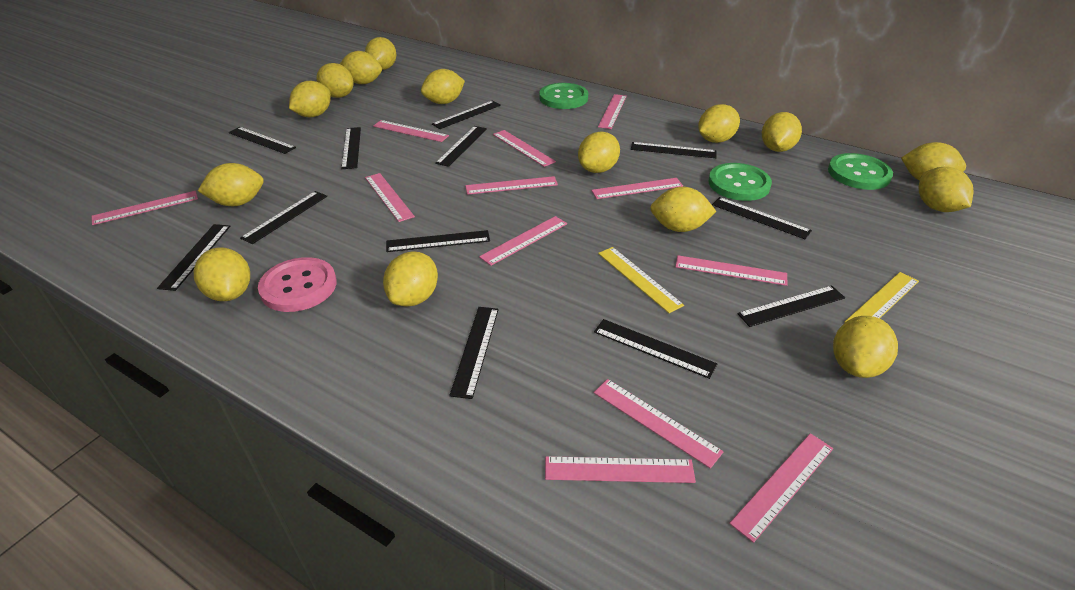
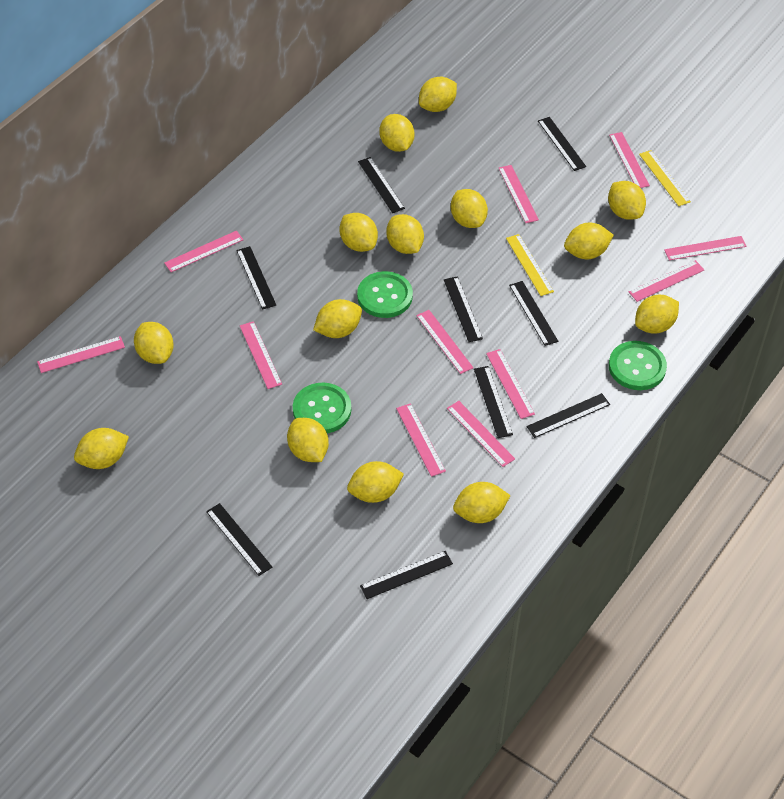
black ruler: 12 -> 9
pink button: 1 -> 0
pink ruler: 12 -> 11
yellow lemon: 15 -> 14

